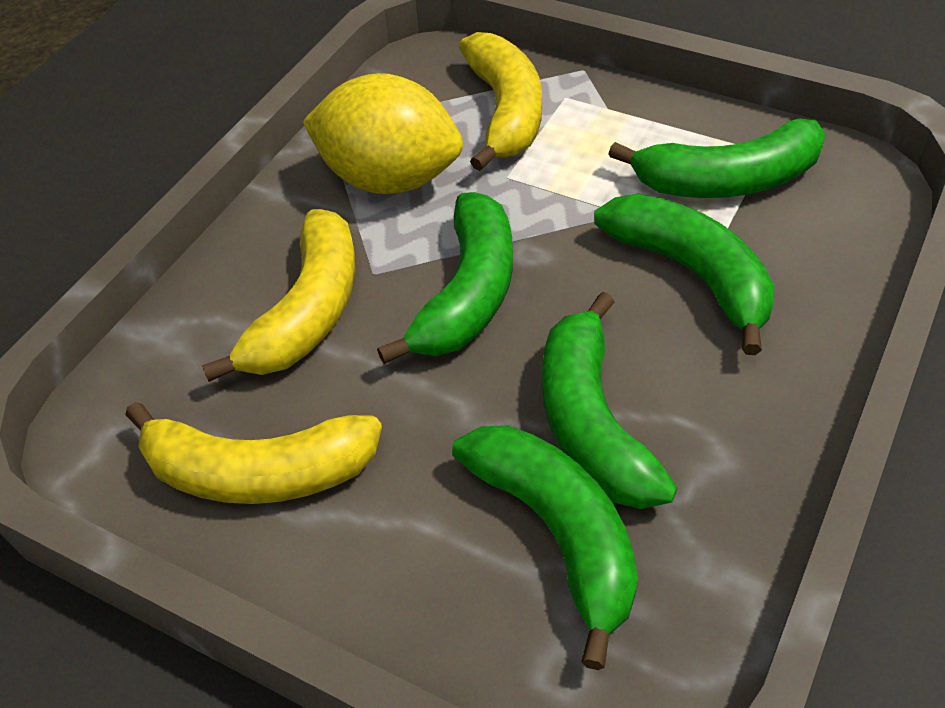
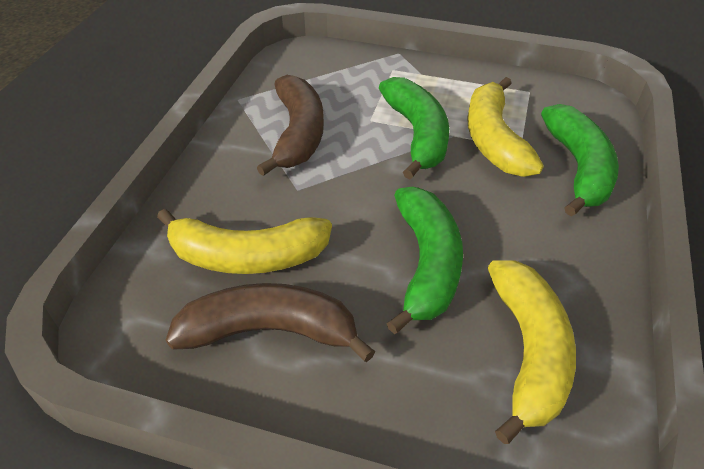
brown banana: 0 -> 2
green banana: 5 -> 3
yellow lemon: 1 -> 0

